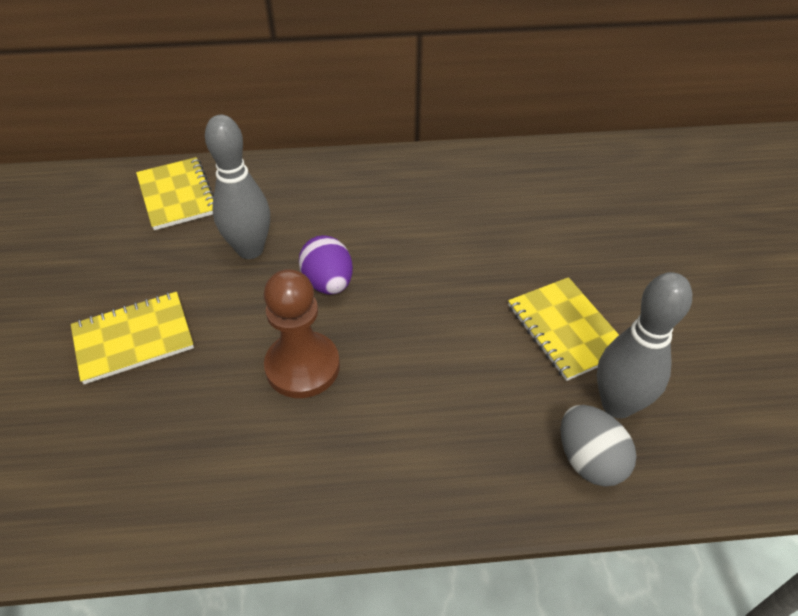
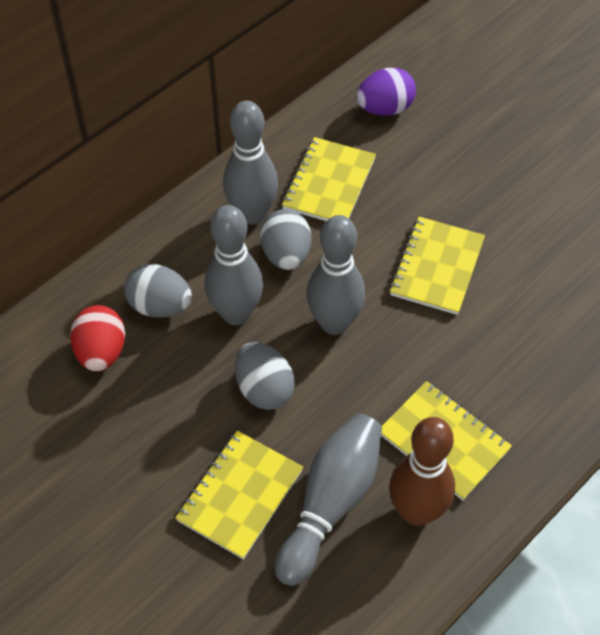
brown bowling pin: 0 -> 1
brown pawn: 1 -> 0
grey bowling pin: 2 -> 4
grey egg: 1 -> 3
red egg: 0 -> 1
yellow notebook: 3 -> 4

